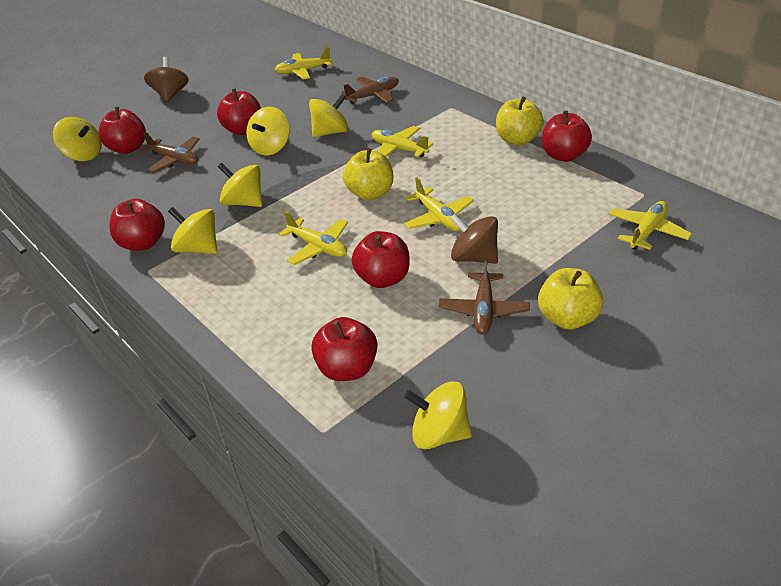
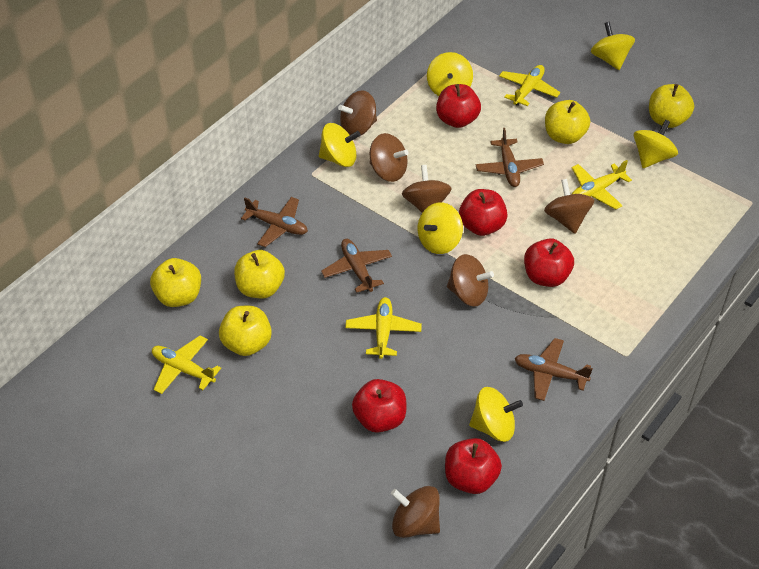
brown plane: 3 -> 4
brown spinning top: 2 -> 6
red apple: 6 -> 5
yellow apple: 3 -> 5
yellow plane: 5 -> 4

